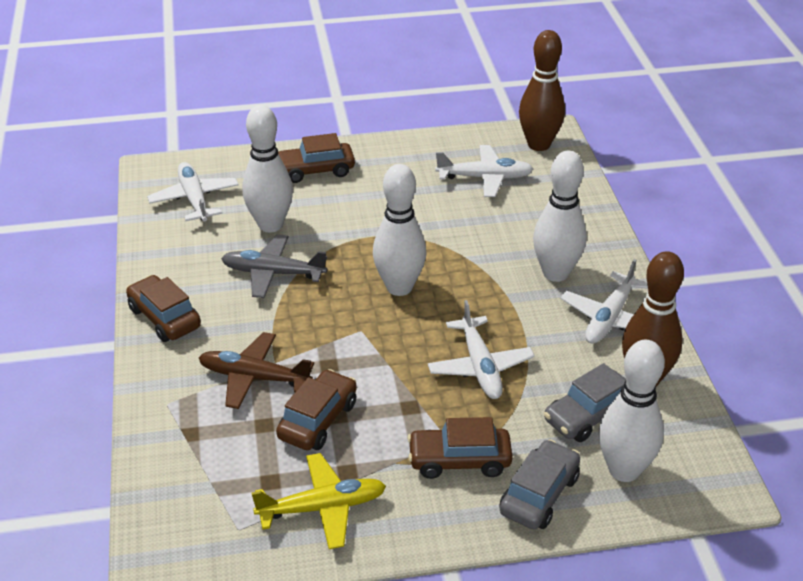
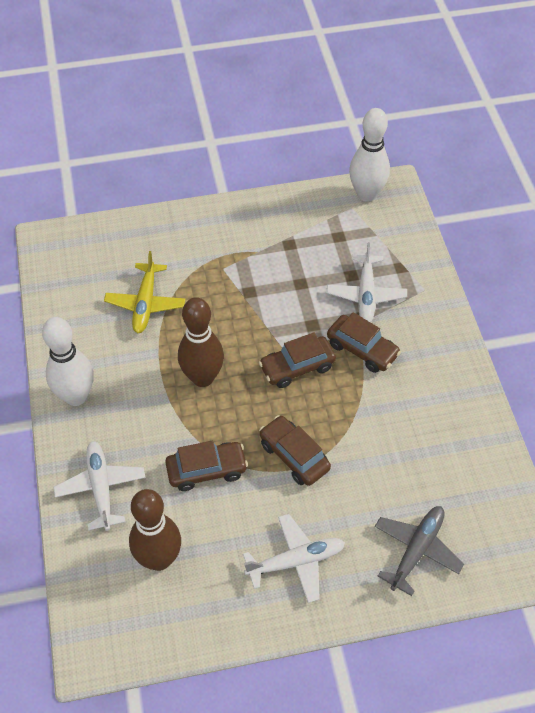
brown plane: 1 -> 0
grey car: 2 -> 0
white bowling pin: 4 -> 2
white plane: 4 -> 3

